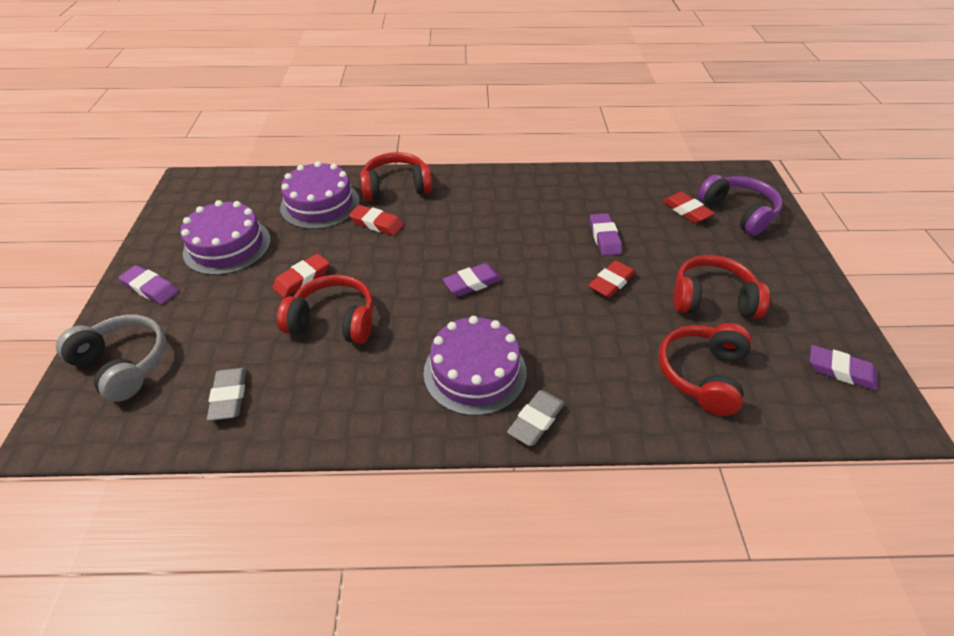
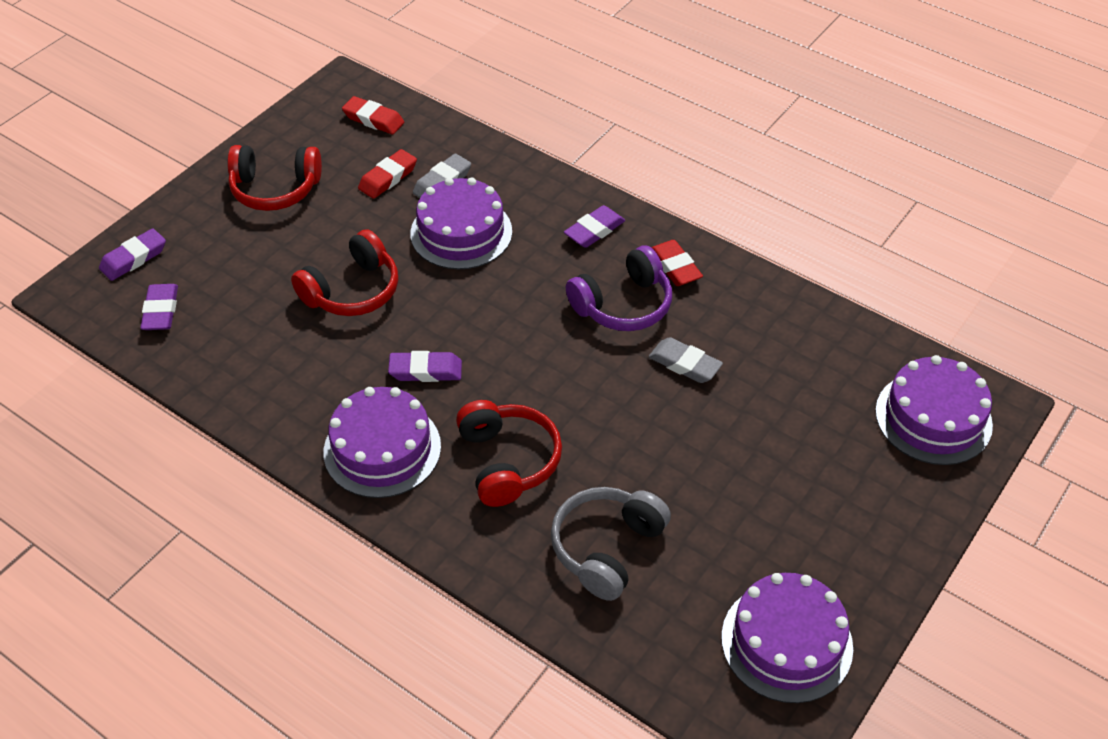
purple cake: 3 -> 4
red eraser: 4 -> 3
red headphones: 4 -> 3

